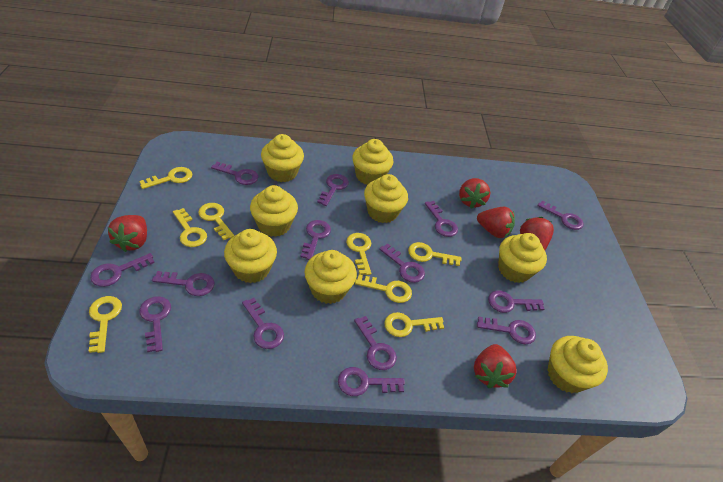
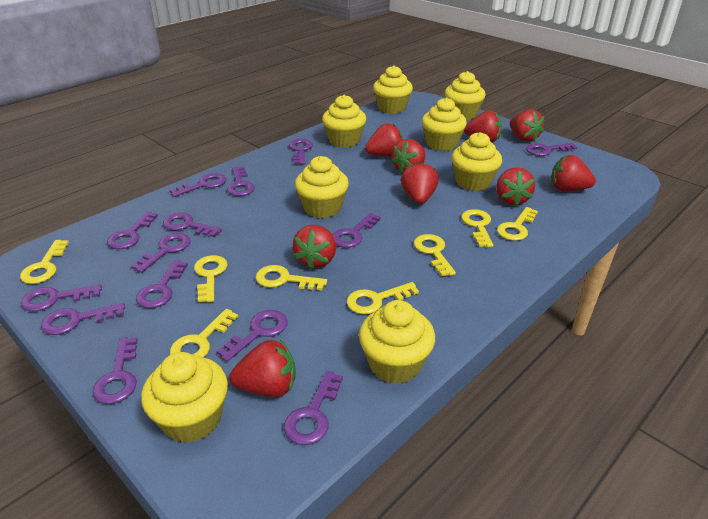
red strawberry: 5 -> 9

